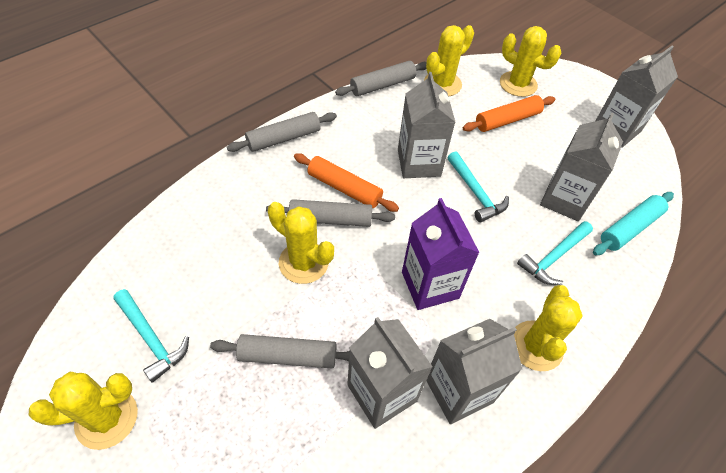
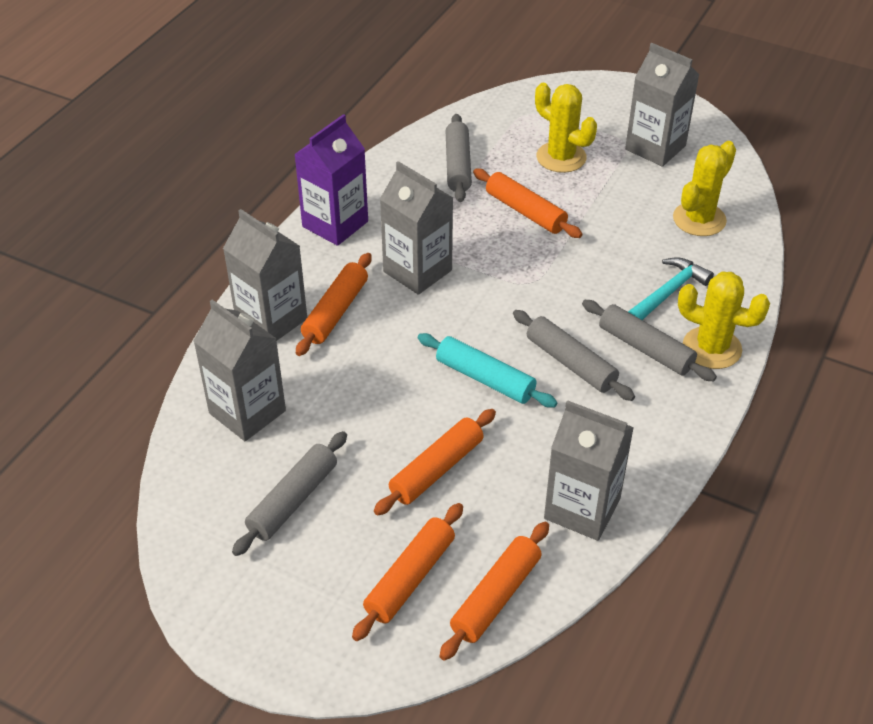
orange rolling pin: 2 -> 5
turquoise hammer: 3 -> 1
yellow cactus: 5 -> 3

